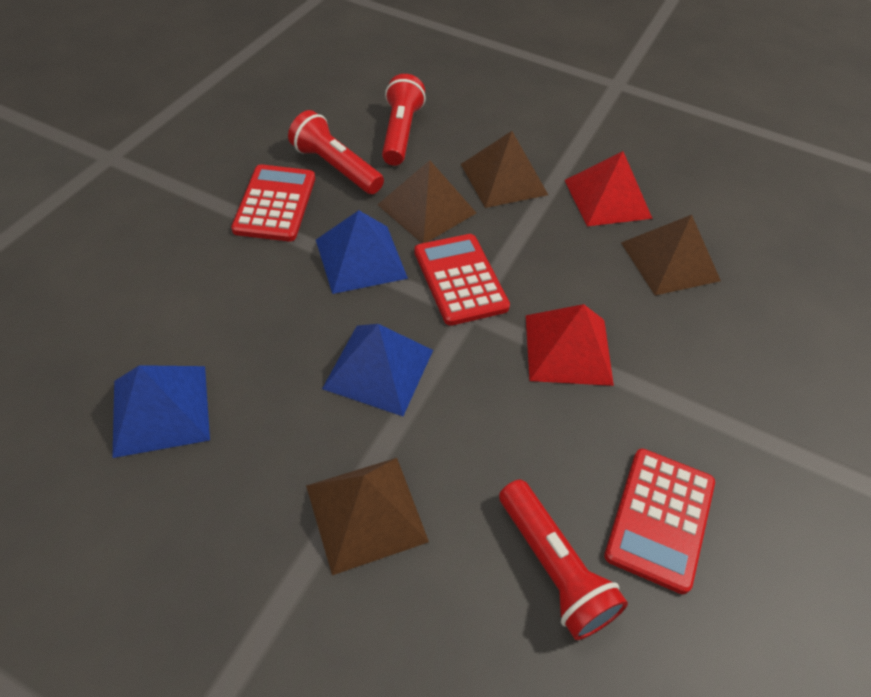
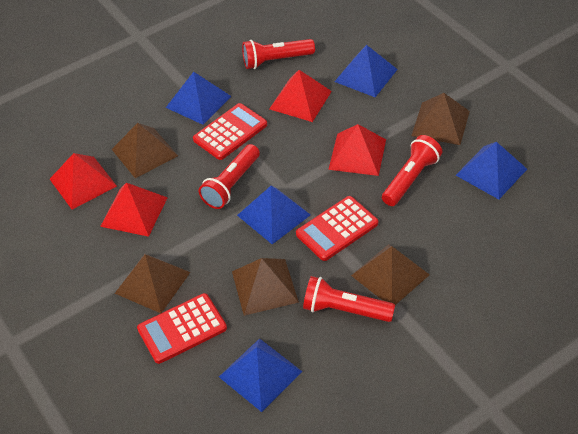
blue pyramid: 3 -> 5
brown pyramid: 4 -> 5
red flashlight: 3 -> 4
red pyramid: 2 -> 4

